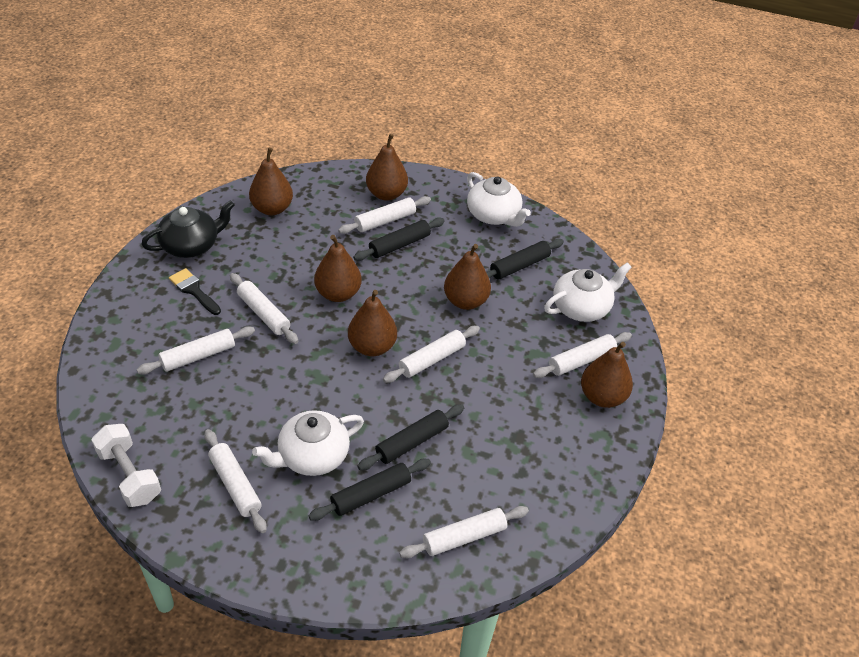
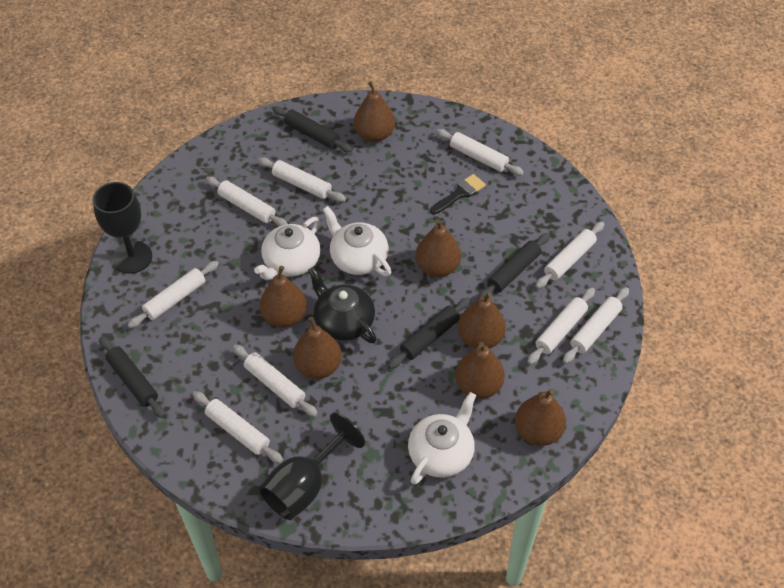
black goblet: 0 -> 2
brown pear: 6 -> 7
white dumbbell: 1 -> 0
white rolling pin: 7 -> 9

